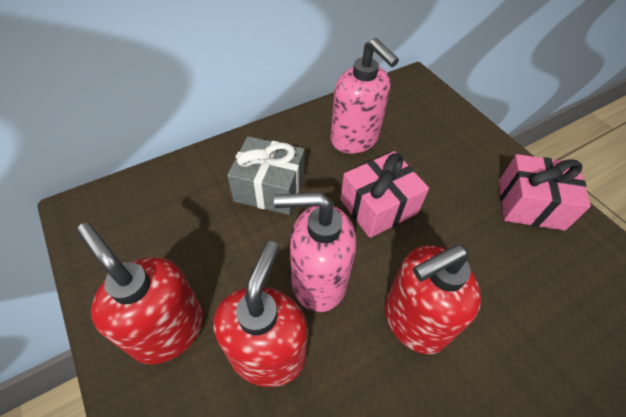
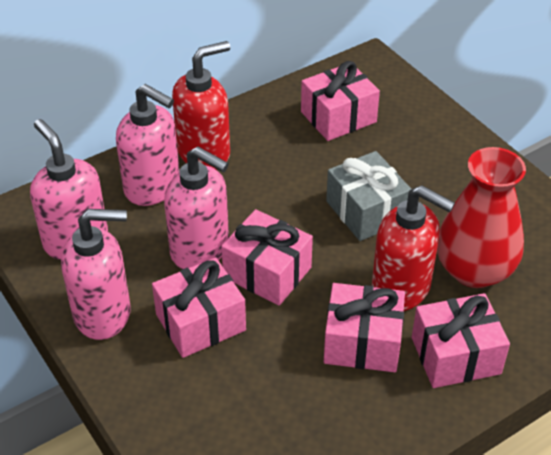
pink gift: 2 -> 5
pink soap dispenser: 2 -> 4
red soap dispenser: 3 -> 2
red vase: 0 -> 1

